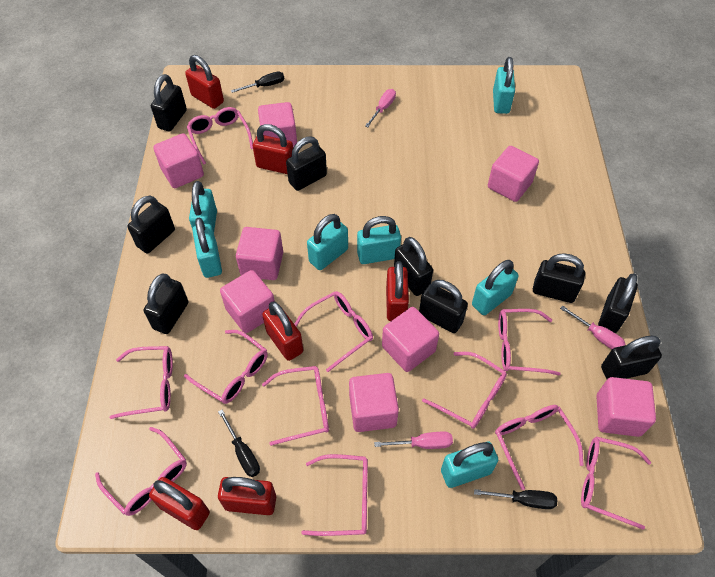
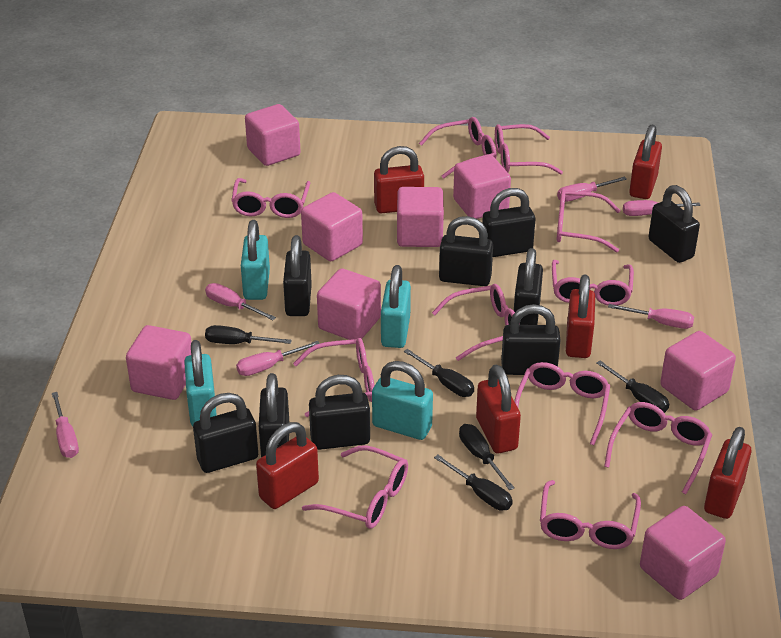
black screwdriver: 3 -> 5
pink screwdriver: 3 -> 6
turquoise padlock: 7 -> 4

